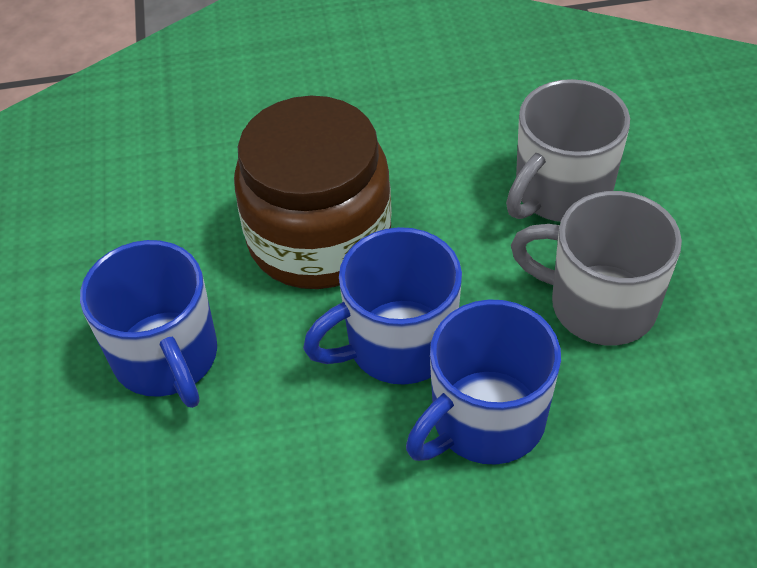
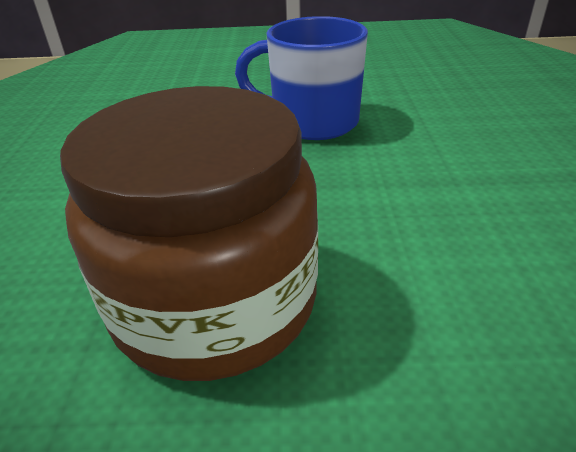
blue mug: 3 -> 1
grey mug: 2 -> 0

